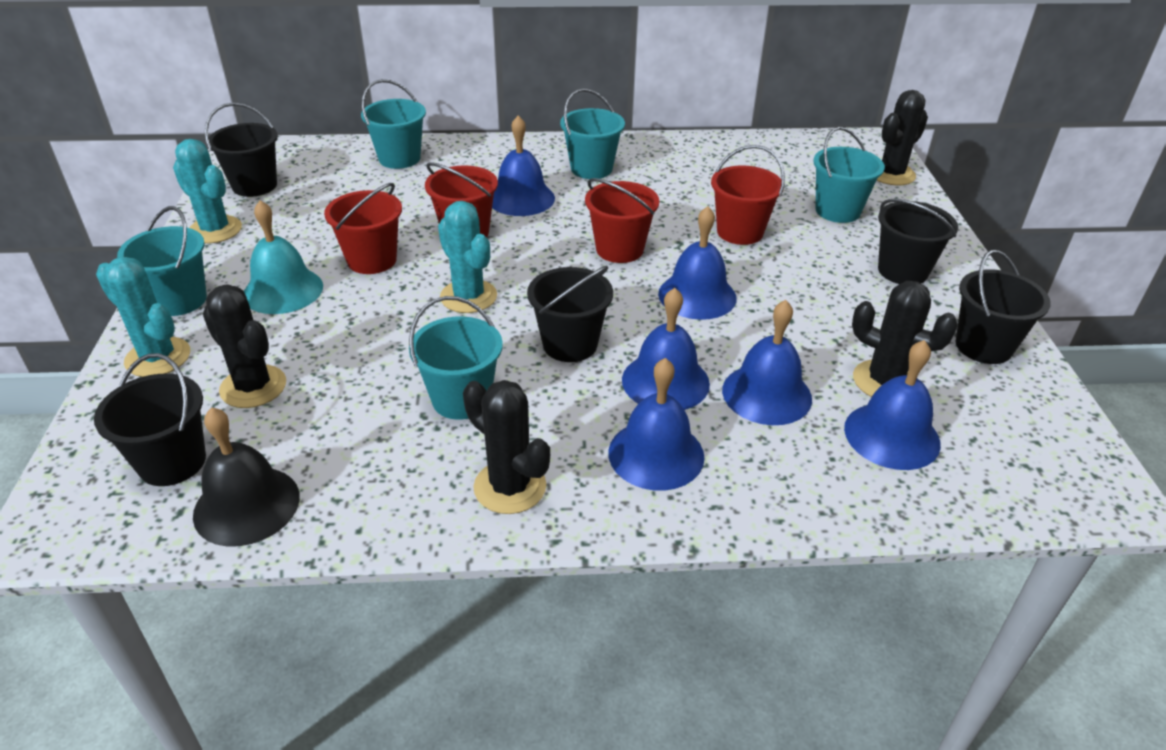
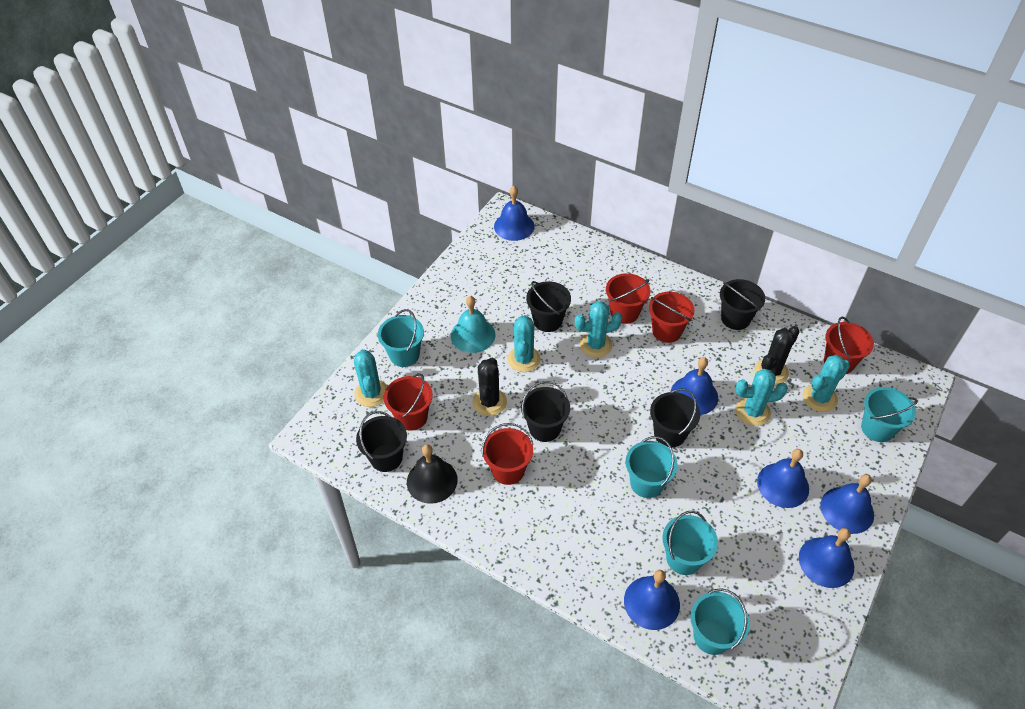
black cactus: 4 -> 2
red bucket: 4 -> 5
turquoise cactus: 3 -> 5

